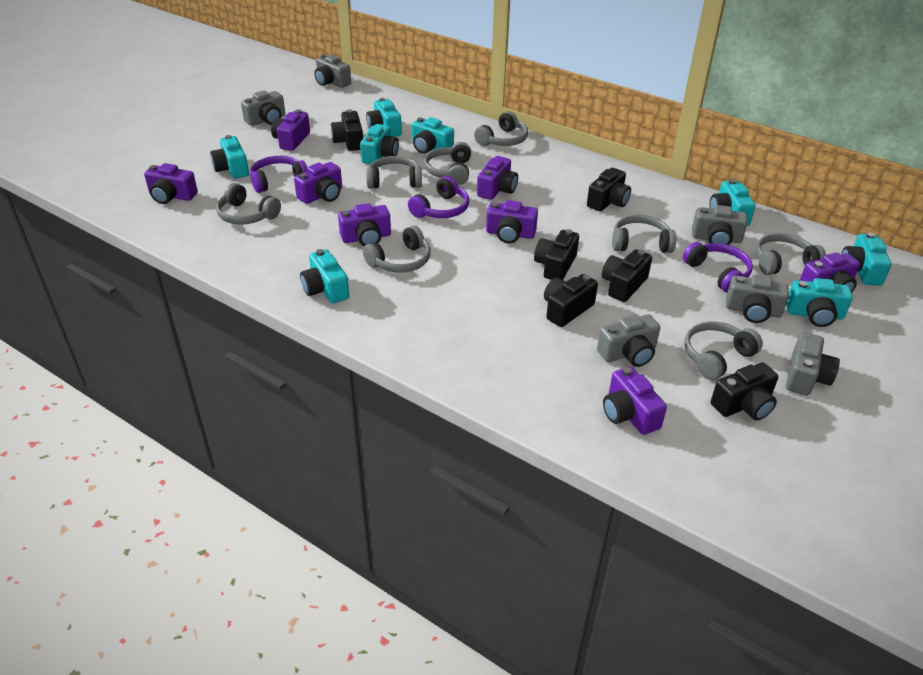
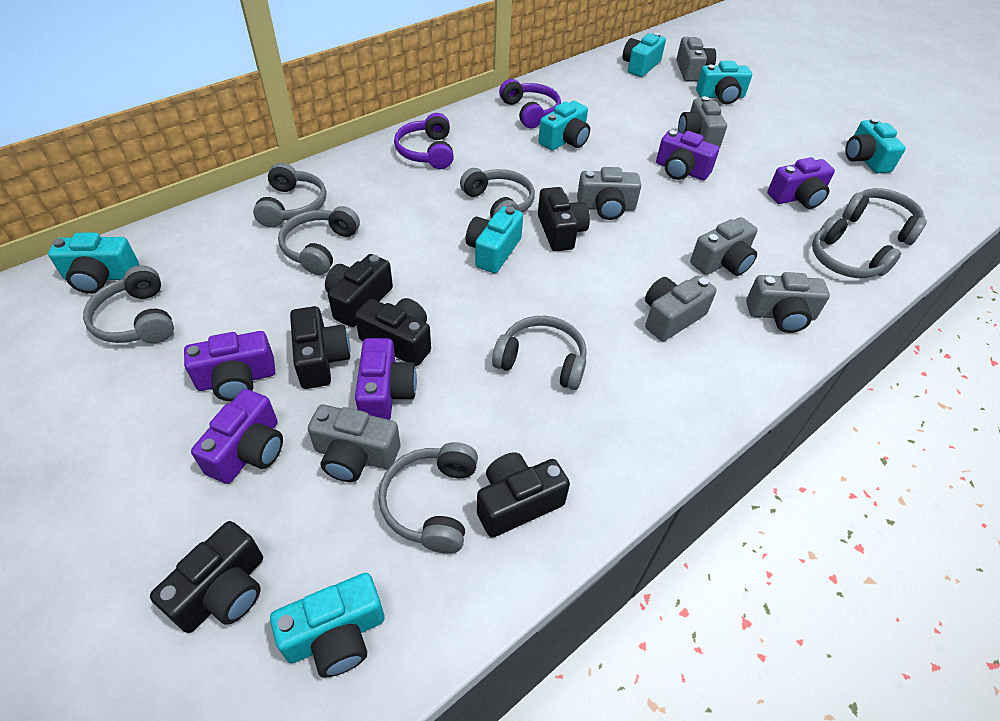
grey camera: 6 -> 7
purple camera: 8 -> 5
purple headphones: 3 -> 2
turquoise camera: 8 -> 7

